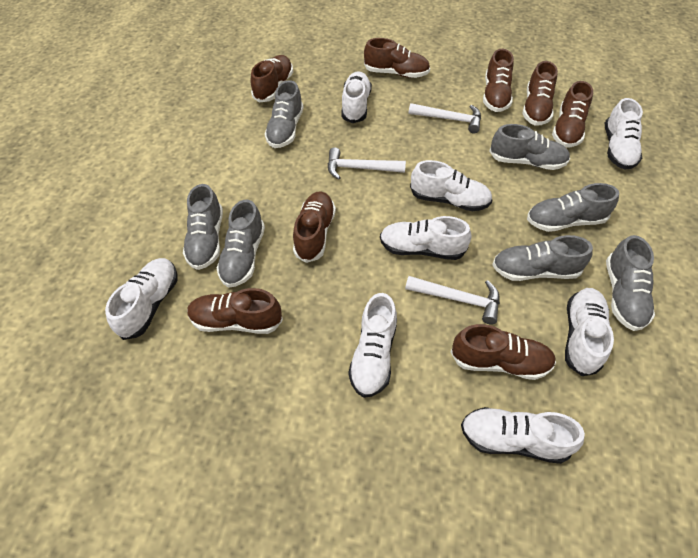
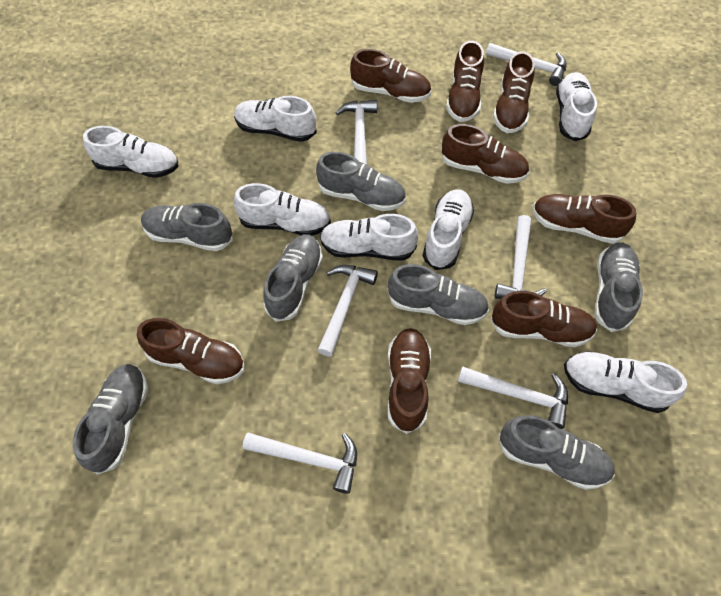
white hammer: 3 -> 6
white shoe: 8 -> 7

